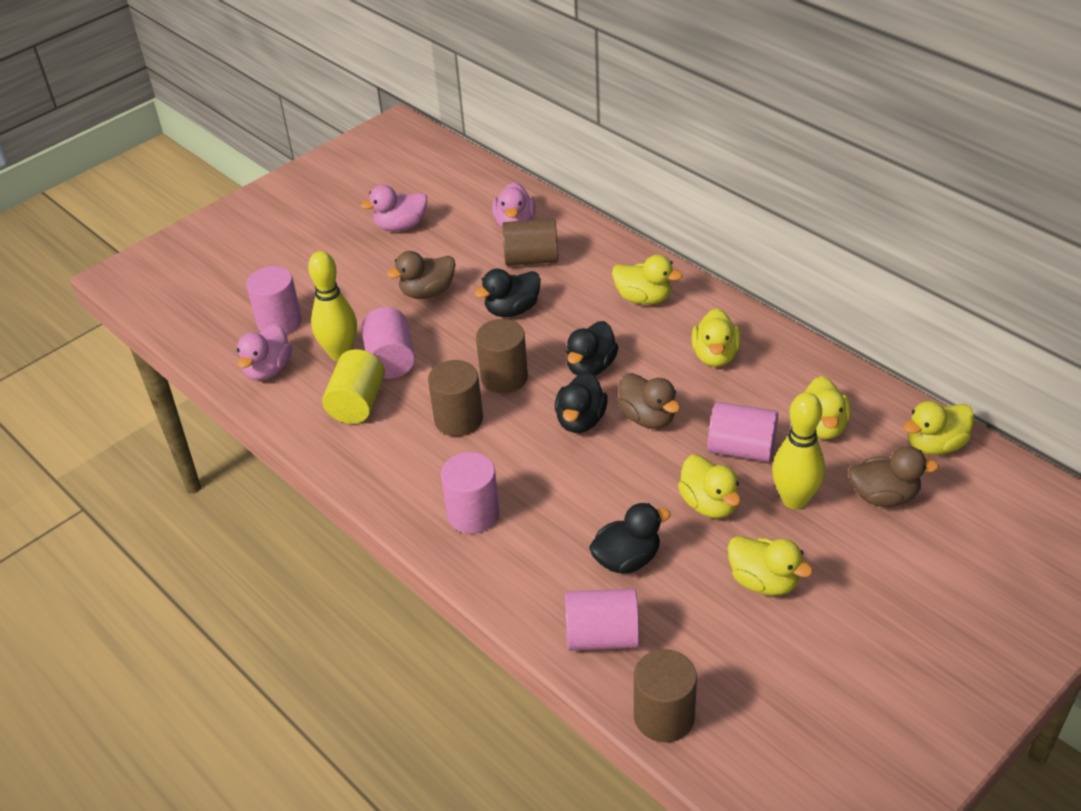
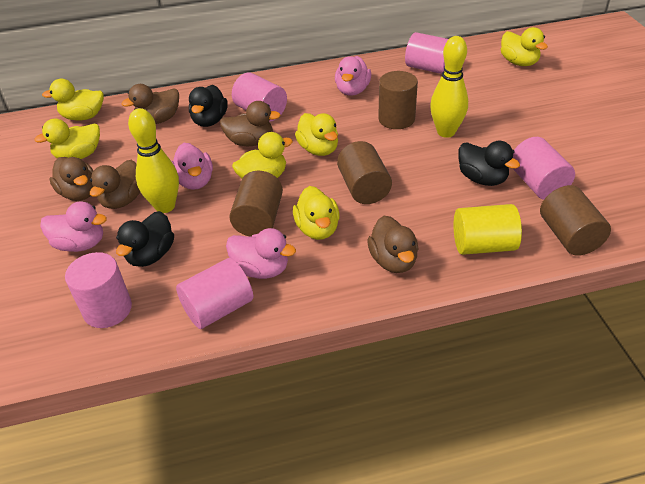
black duck: 4 -> 3
brown duck: 3 -> 5
pink duck: 3 -> 4

